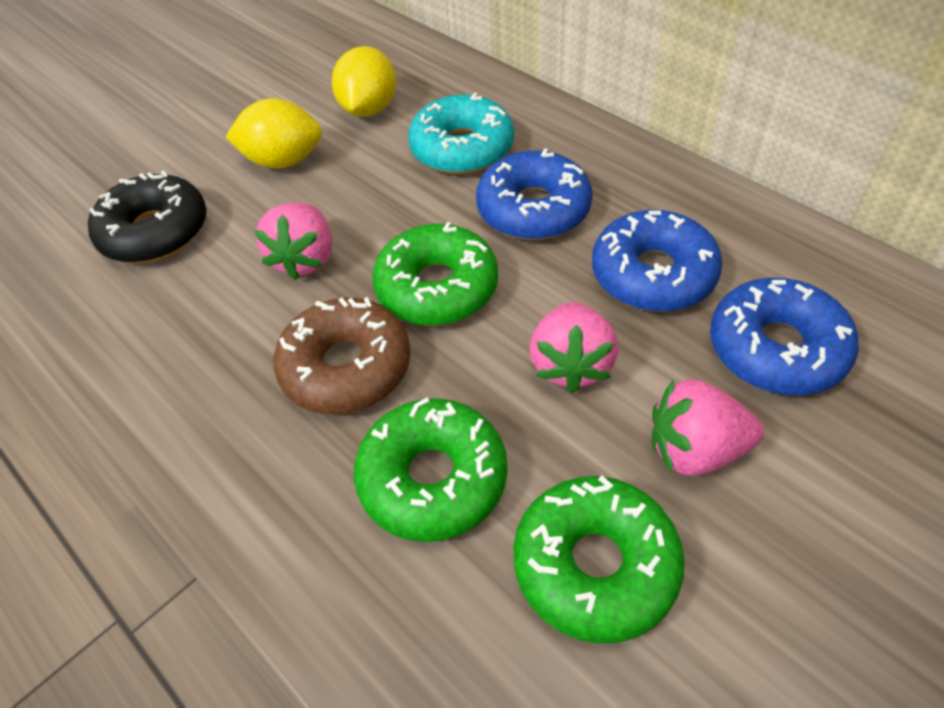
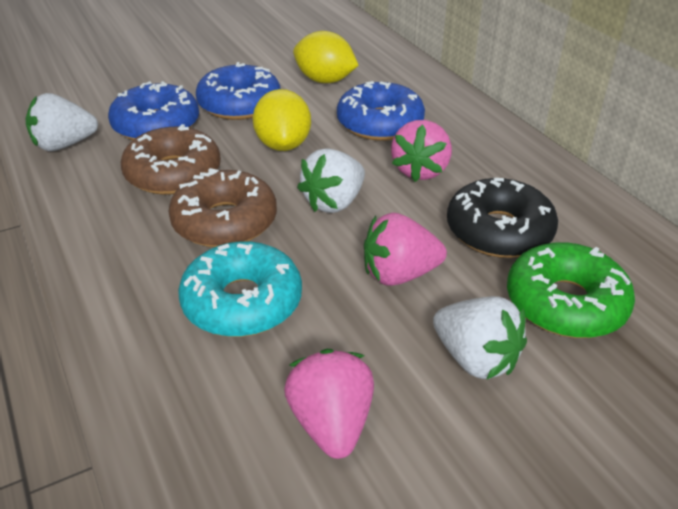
brown donut: 1 -> 2
green donut: 3 -> 1
white strawberry: 0 -> 3

